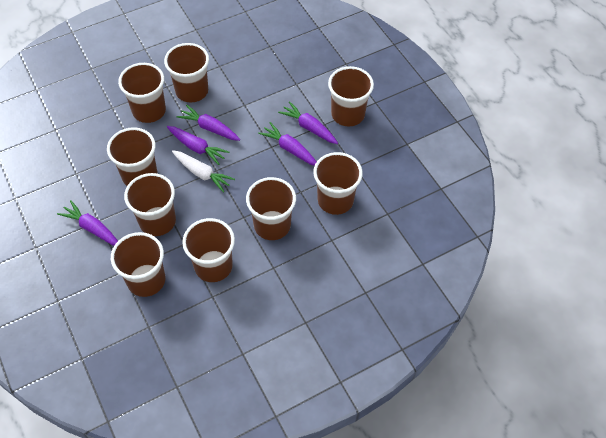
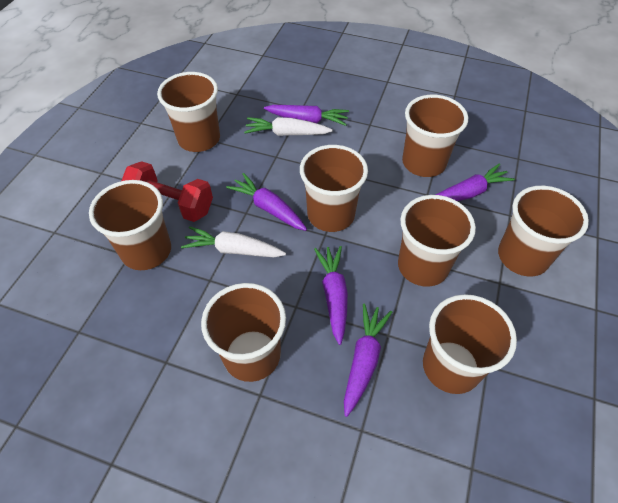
brown cup: 9 -> 8
red dumbbell: 0 -> 1
white carrot: 1 -> 2

